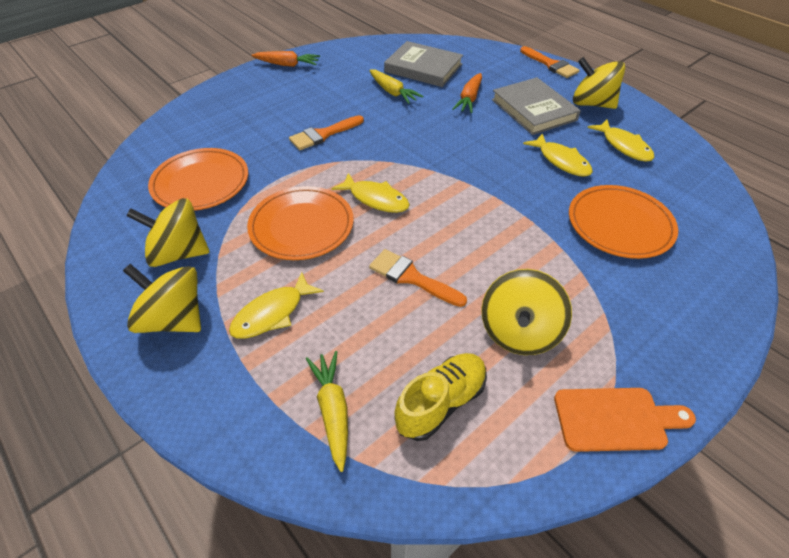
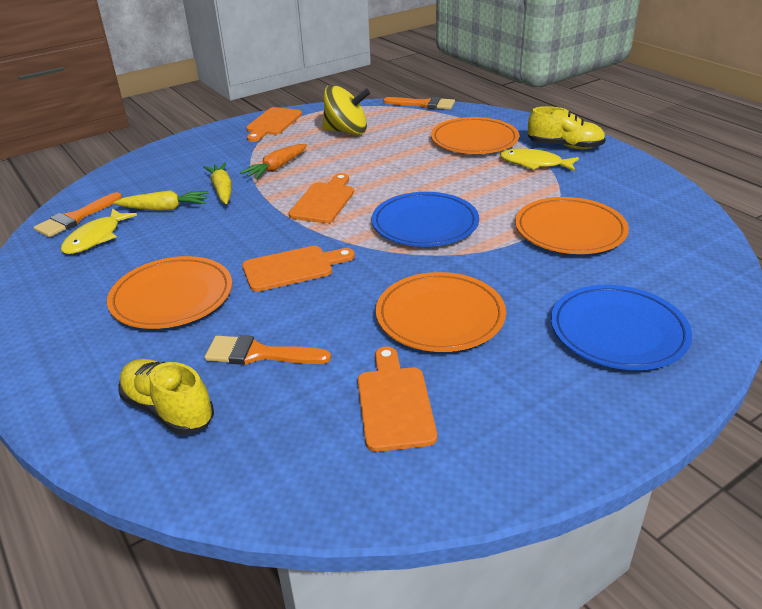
blue plate: 0 -> 2
grey book: 2 -> 0
orange carrot: 2 -> 1
orange cutting board: 1 -> 4
orange plate: 3 -> 4
yellow fish: 4 -> 2
yellow shoe: 1 -> 2
yellow spinning top: 4 -> 1

